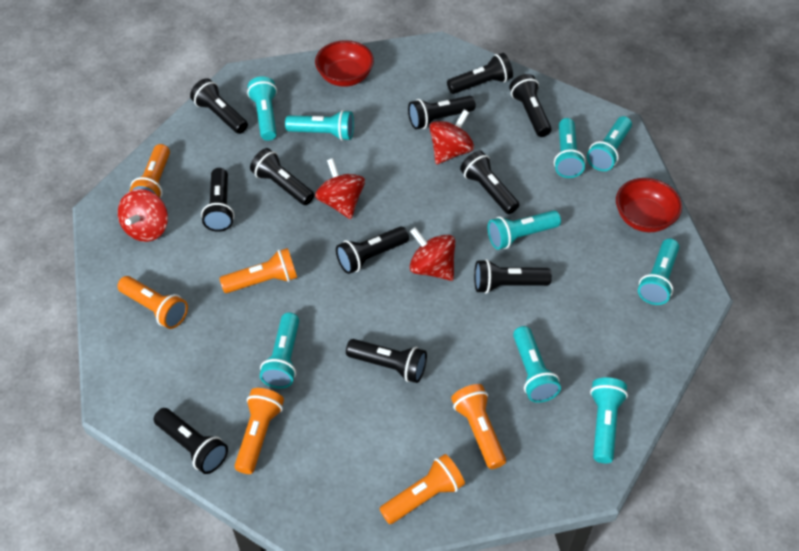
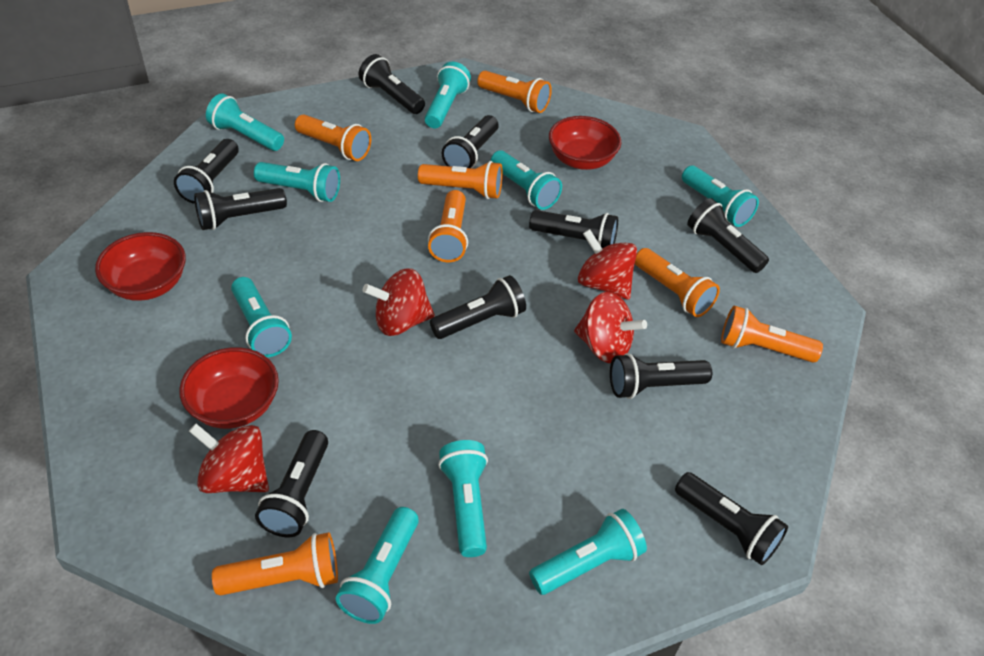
black flashlight: 11 -> 10
orange flashlight: 6 -> 7
red bowl: 2 -> 3

